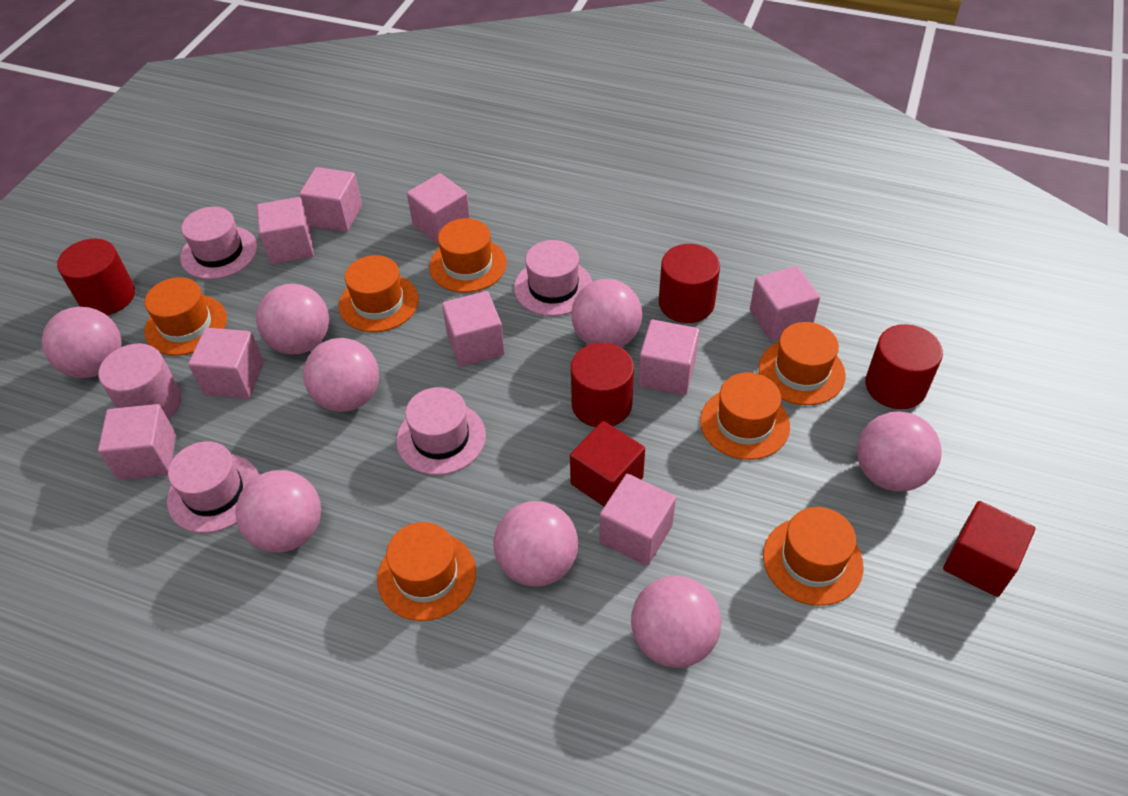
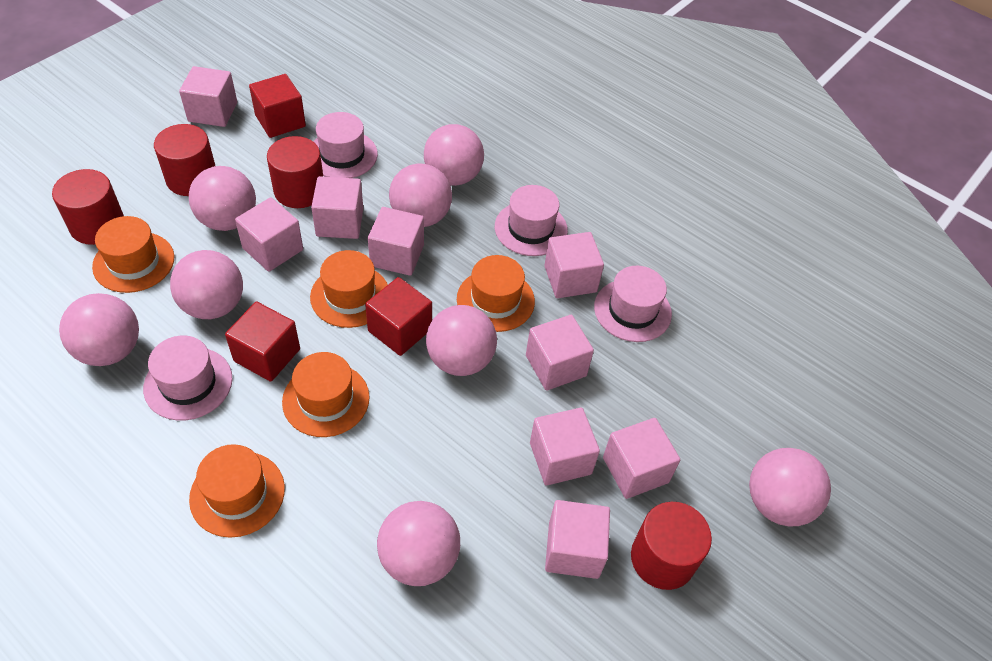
orange hat: 7 -> 5
pink cylinder: 1 -> 0
red cube: 2 -> 3

